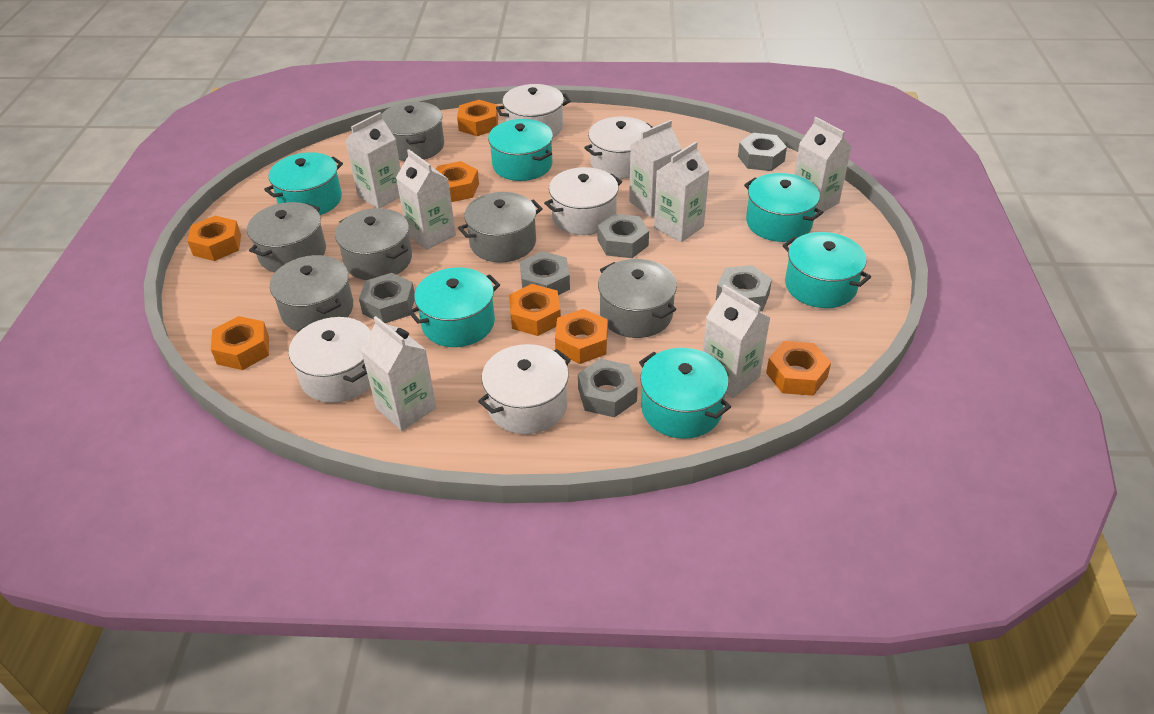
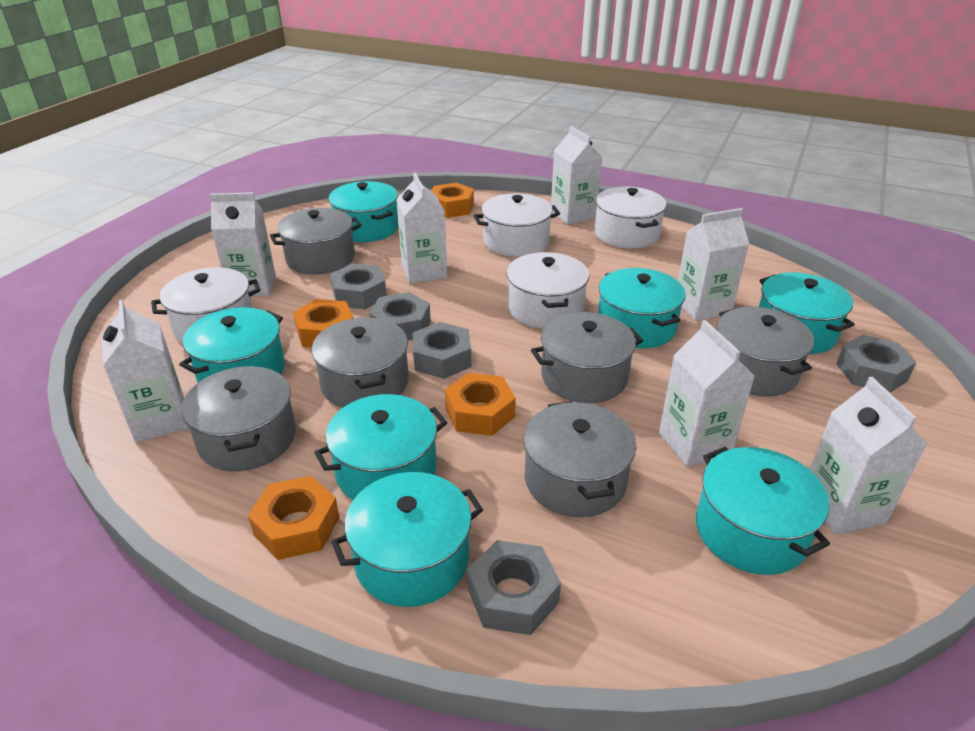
grey nut: 6 -> 5
orange nut: 7 -> 4
turquoise pot: 6 -> 7
white pot: 5 -> 4

